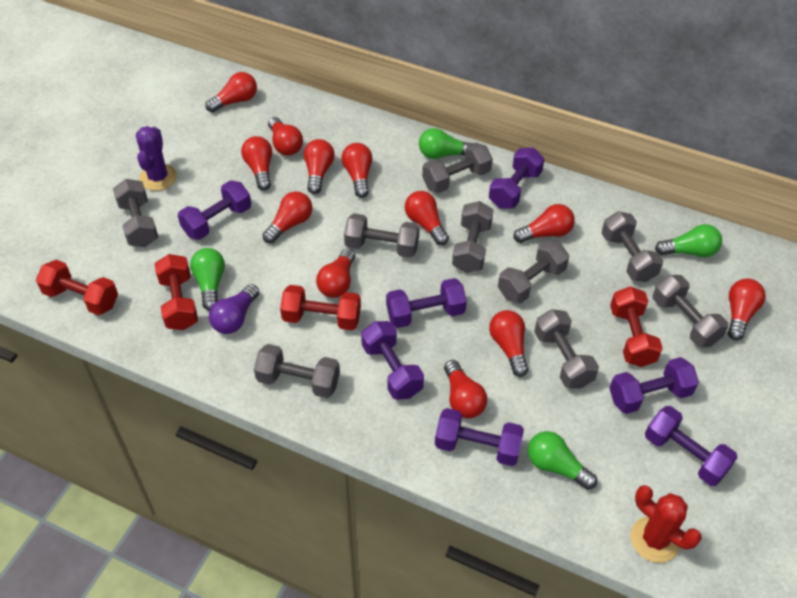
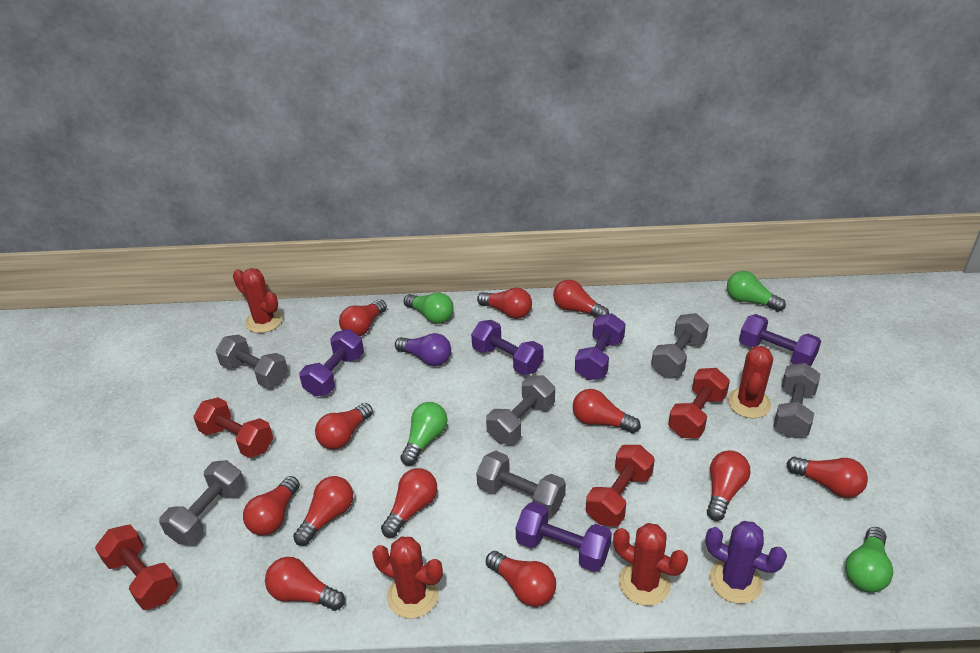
grey dumbbell: 9 -> 6
purple dumbbell: 7 -> 5
red cactus: 1 -> 4

